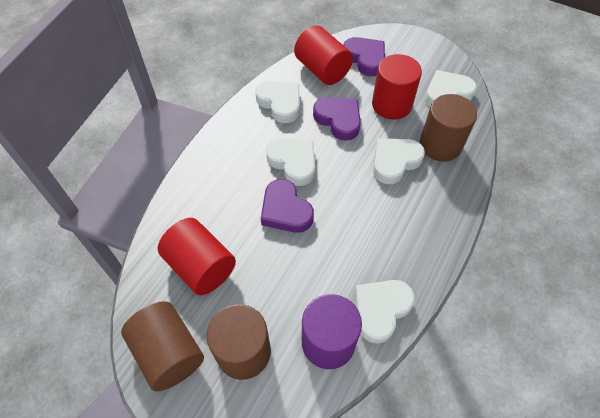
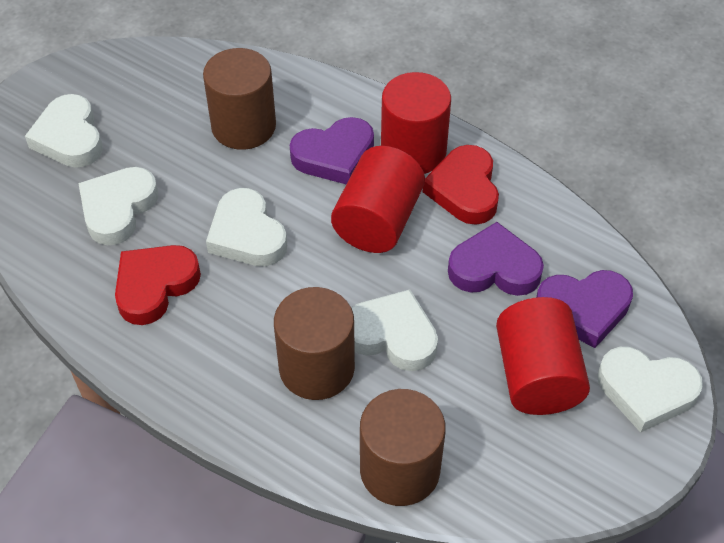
purple cylinder: 1 -> 0
red heart: 0 -> 2

